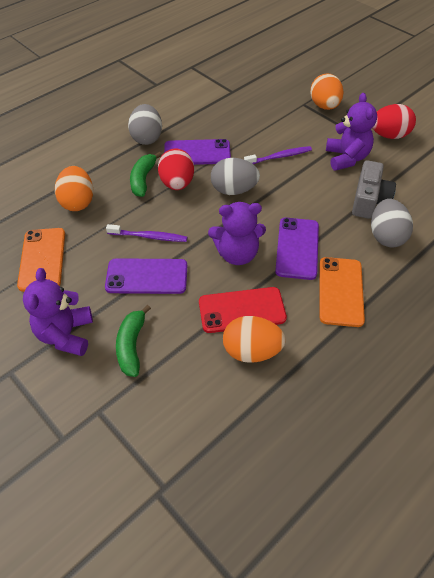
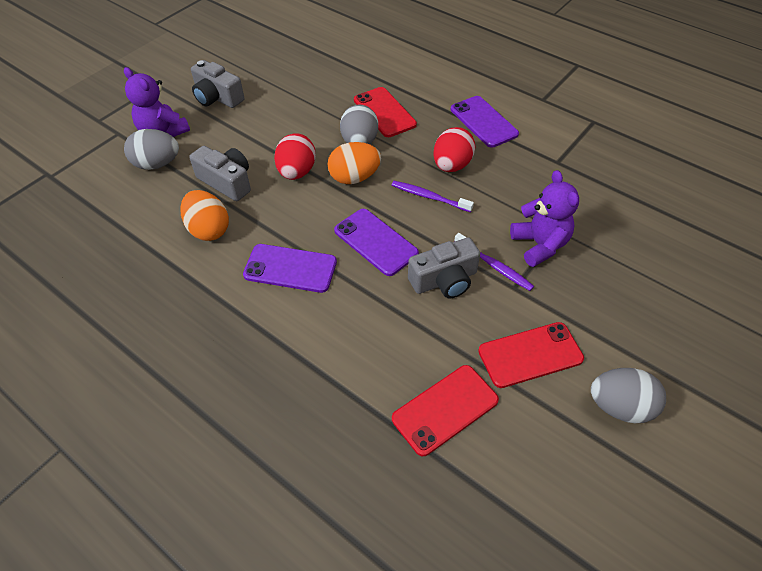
green banana: 2 -> 0
grey camera: 1 -> 3
orange egg: 3 -> 2
orange phone: 2 -> 0
purple teddy bear: 3 -> 2
red phone: 1 -> 3

